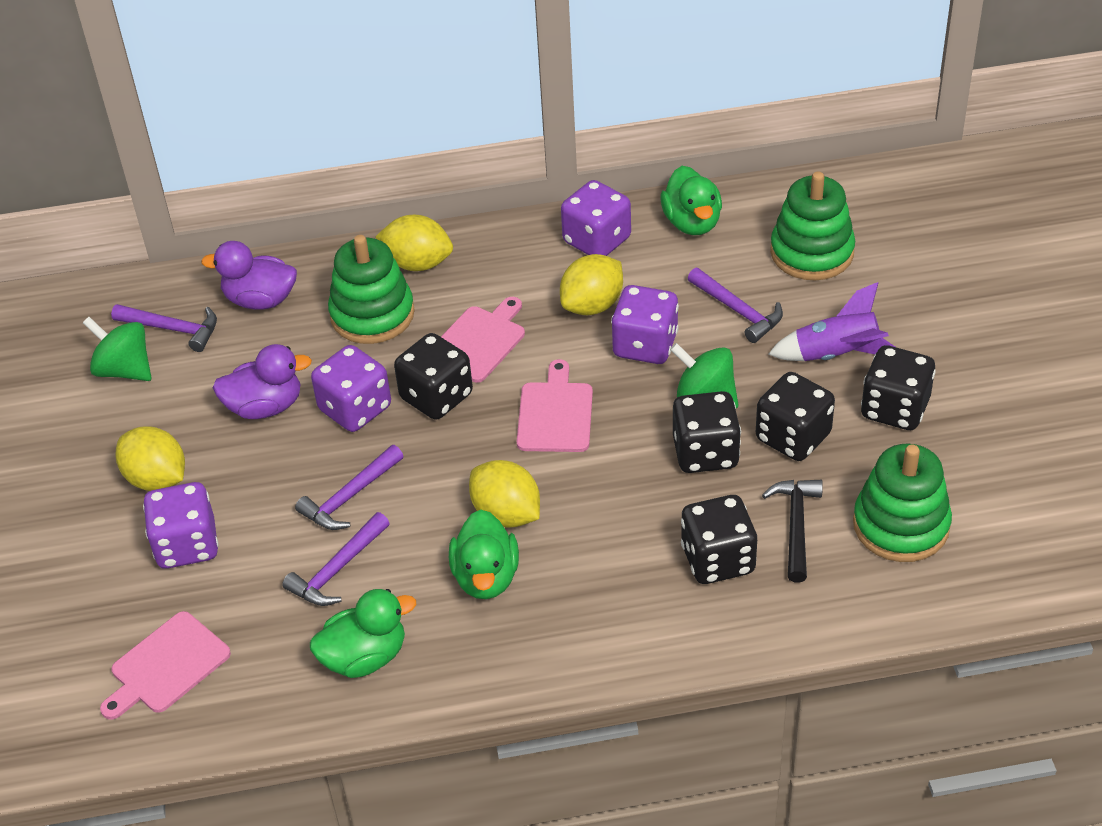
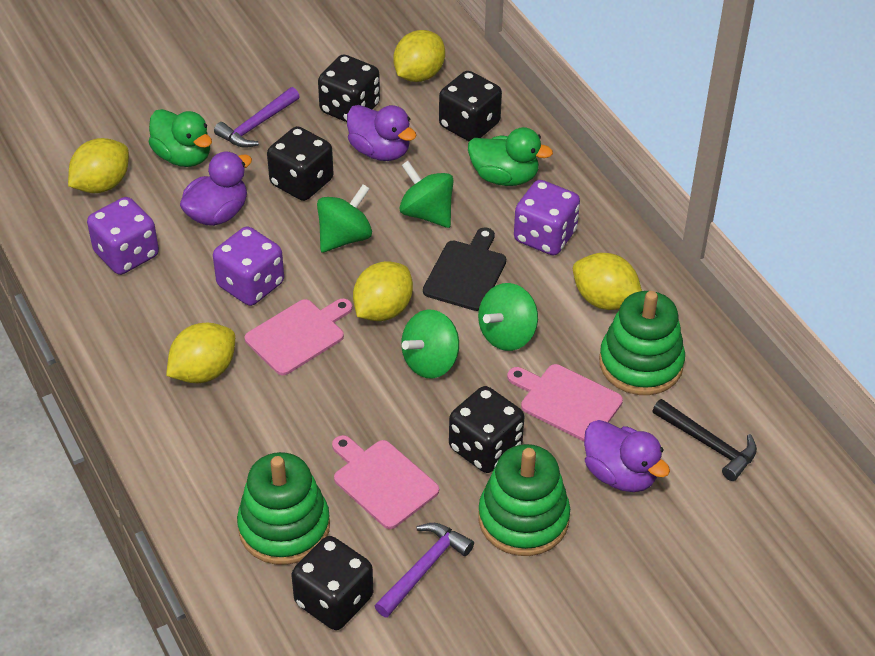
black cutting board: 0 -> 1
green duck: 3 -> 2
green spinning top: 2 -> 4
purple dice: 4 -> 3
purple duck: 2 -> 3
purple hammer: 4 -> 2
purple rocket: 1 -> 0
yellow lemon: 4 -> 5

